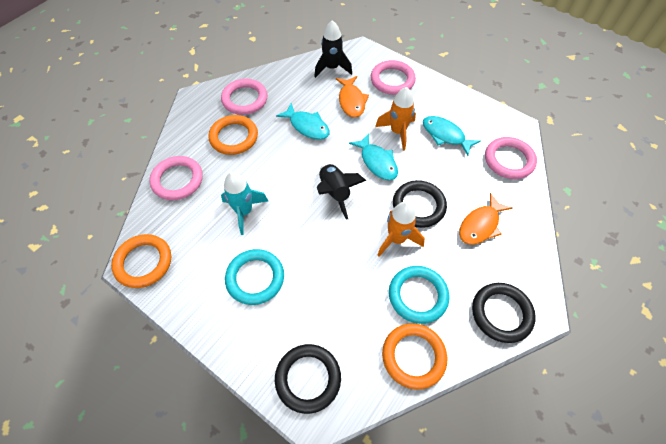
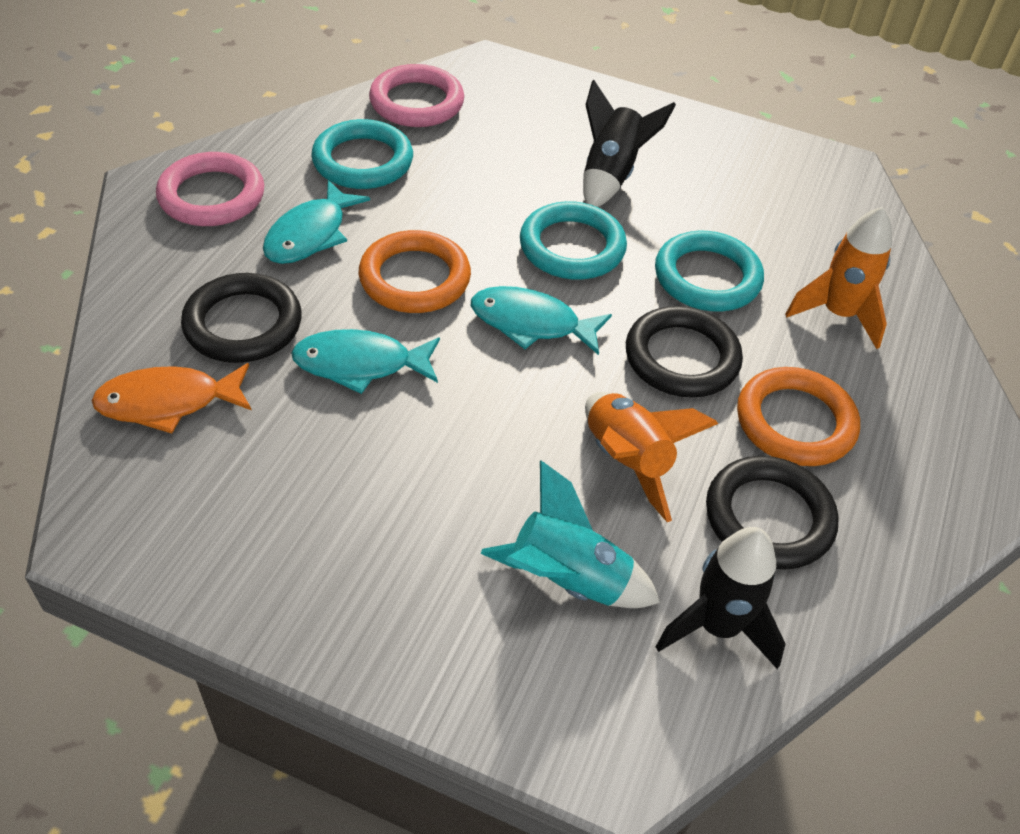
orange fish: 2 -> 1
orange ring: 3 -> 2
pink ring: 4 -> 2
turquoise ring: 2 -> 3

